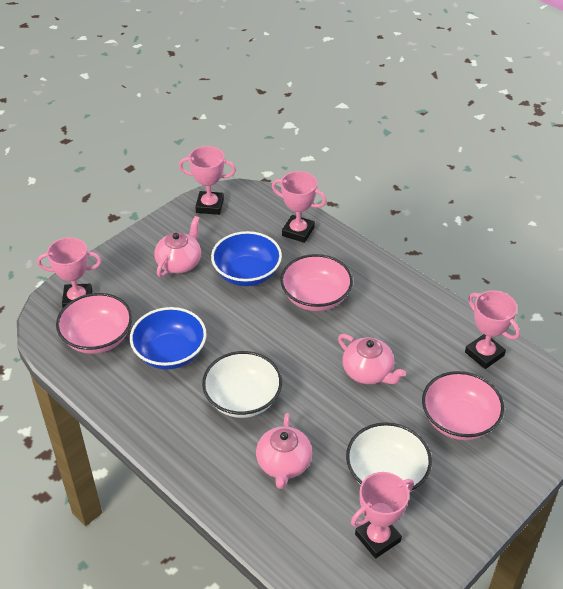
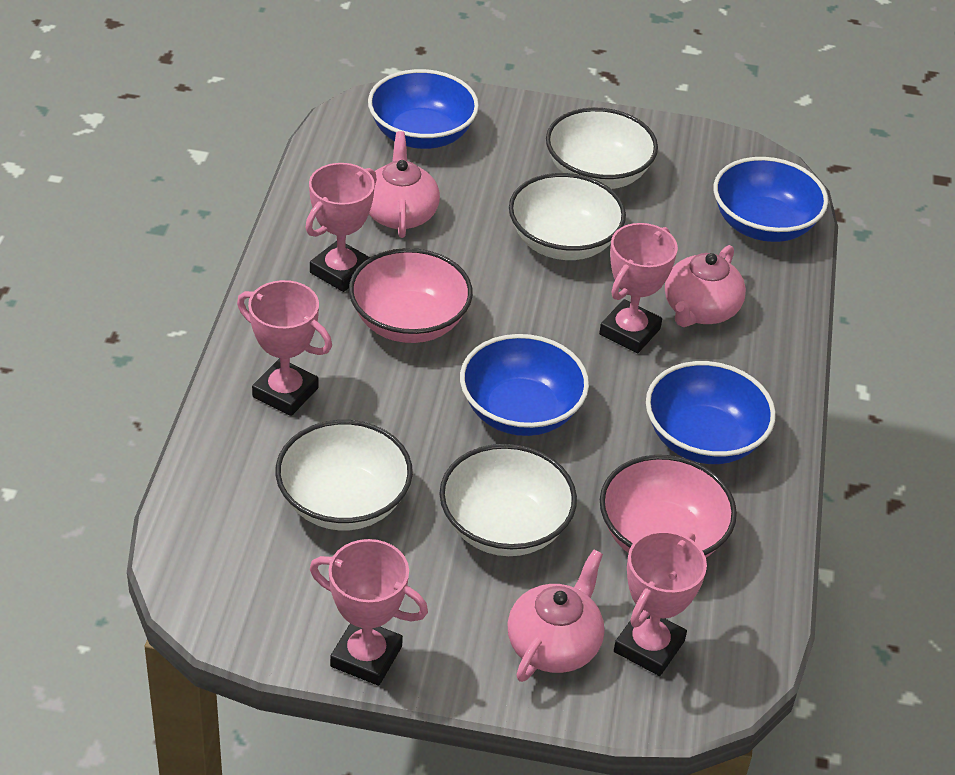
blue bowl: 2 -> 4
pink bowl: 3 -> 2
white bowl: 2 -> 4

